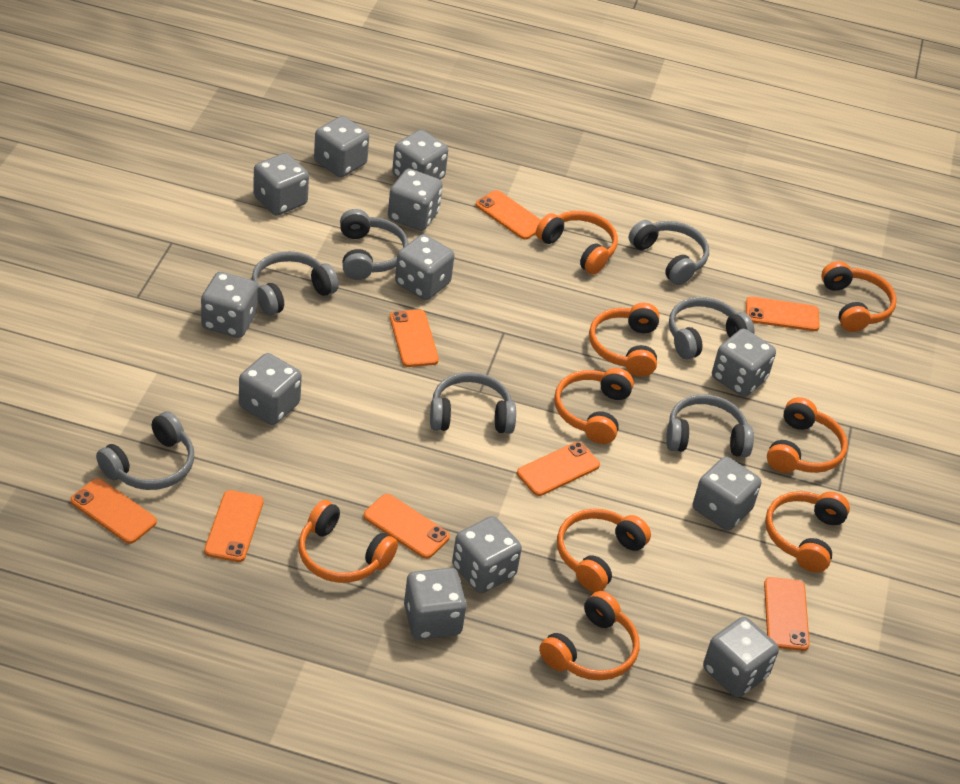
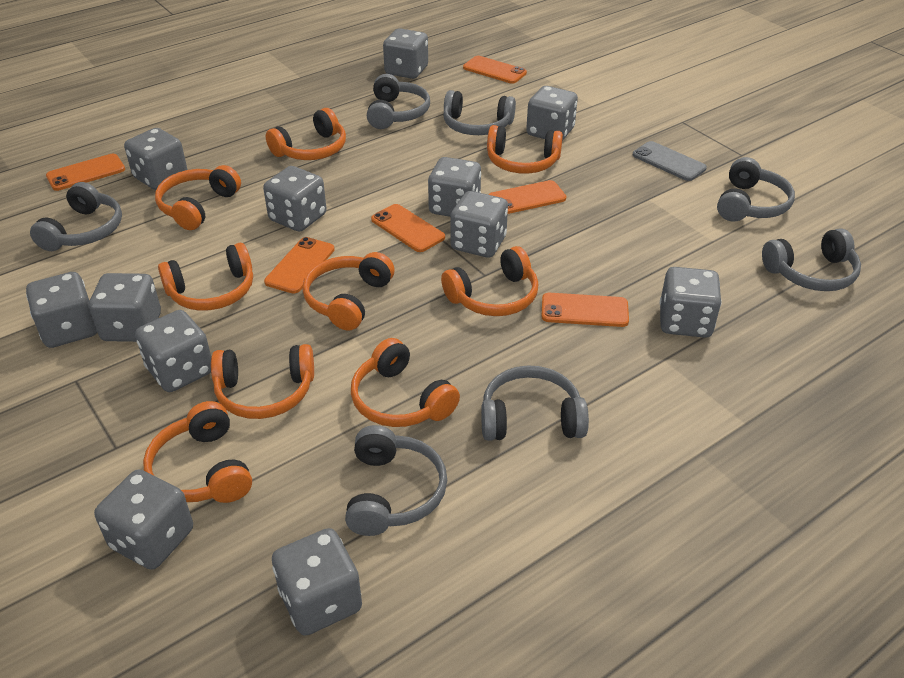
grey phone: 0 -> 1
orange phone: 8 -> 6

